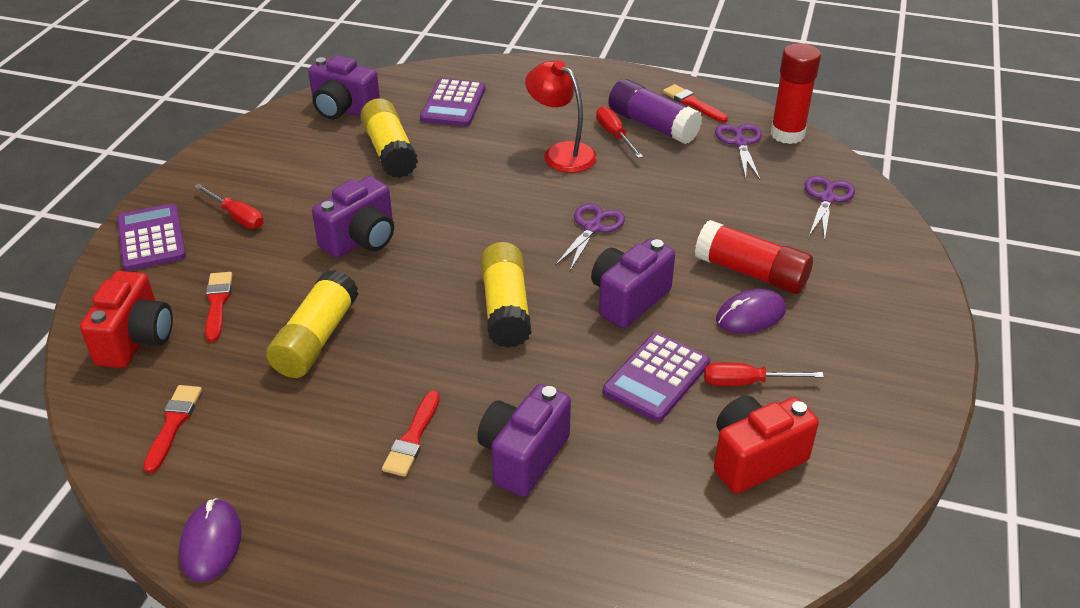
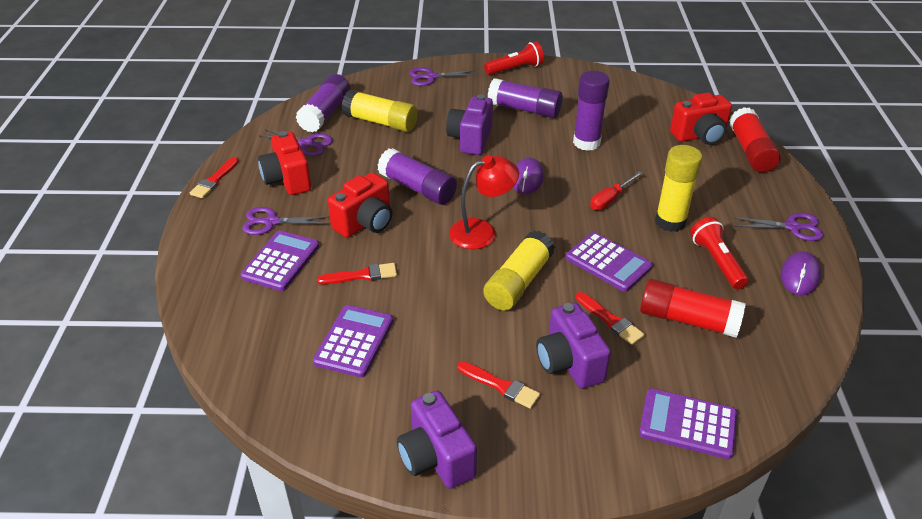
purple calculator: 3 -> 4
purple camera: 4 -> 3
purple glue stick: 1 -> 4
purple scissors: 3 -> 4
red camera: 2 -> 3
red flashlight: 0 -> 2
red screwdriver: 3 -> 1

